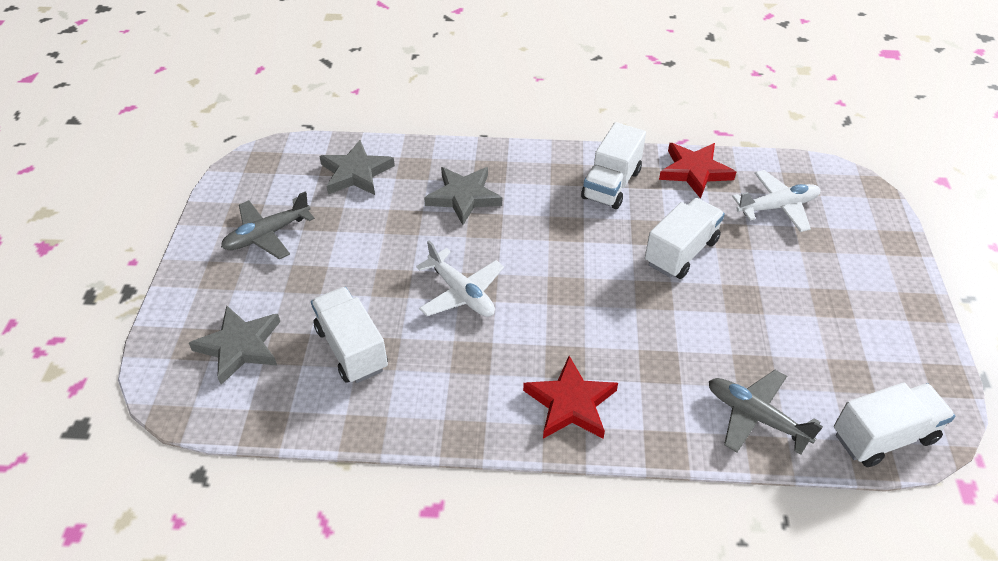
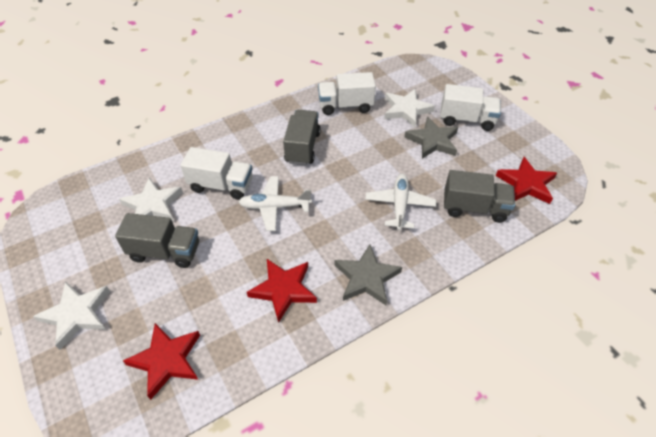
grey plane: 2 -> 0
grey star: 3 -> 2
grey truck: 0 -> 3
red star: 2 -> 3
white star: 0 -> 3
white truck: 4 -> 3

